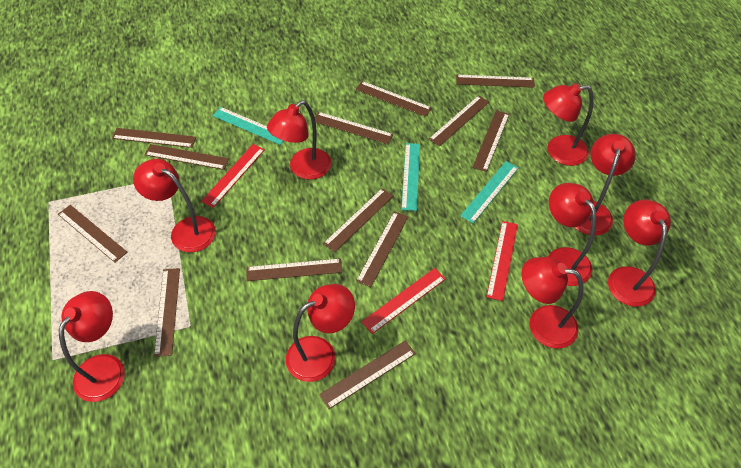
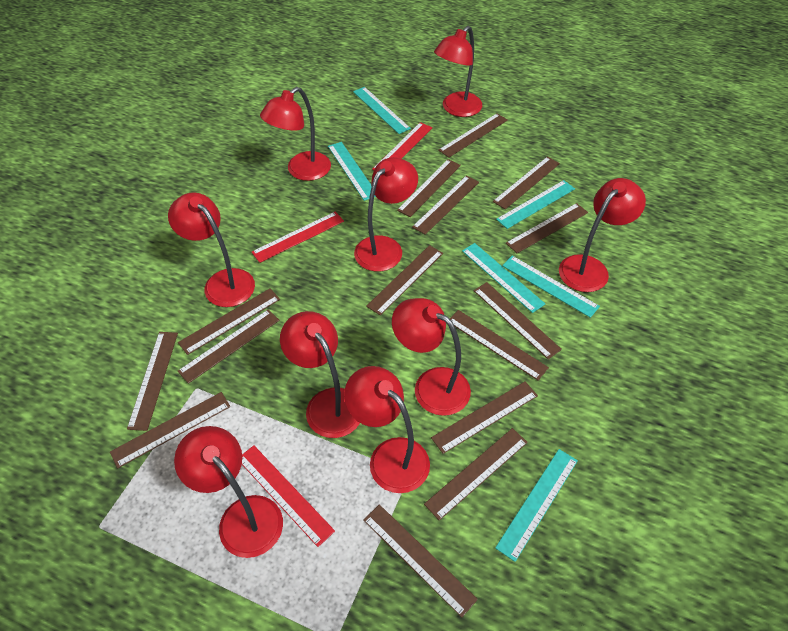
brown ruler: 13 -> 15
turquoise ruler: 3 -> 6

